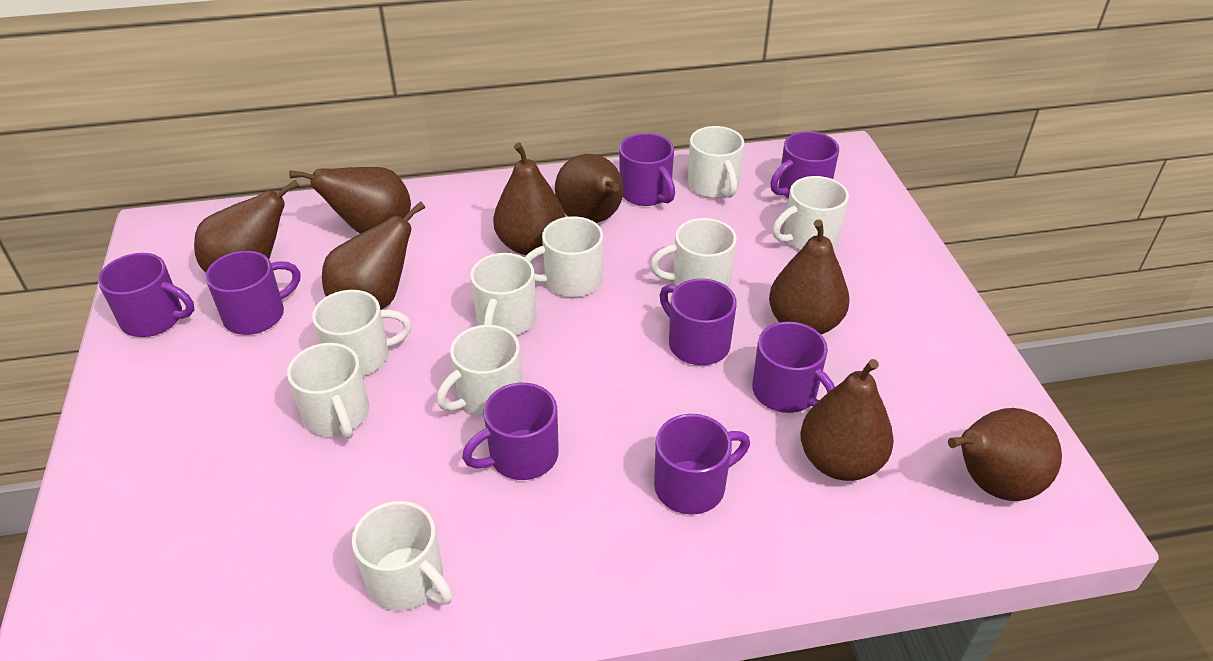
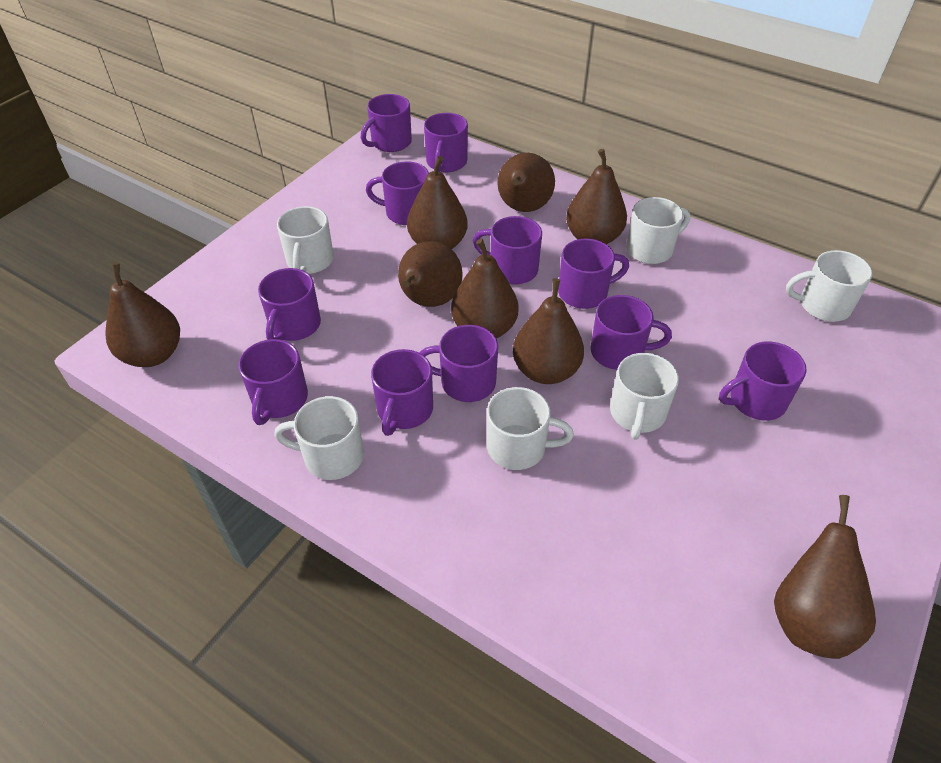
purple mug: 8 -> 11
white mug: 9 -> 6

